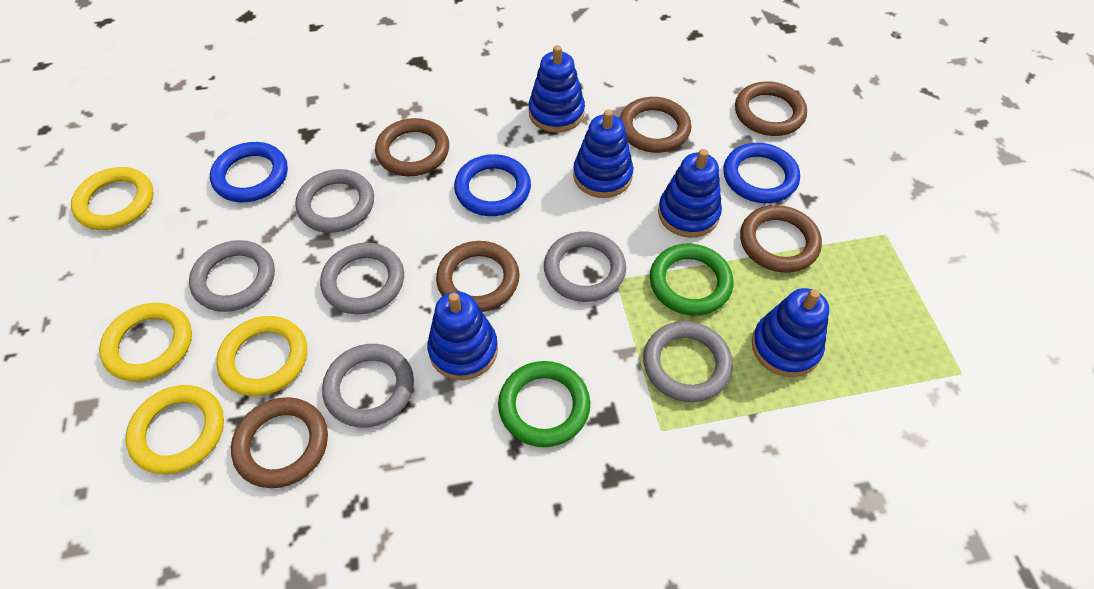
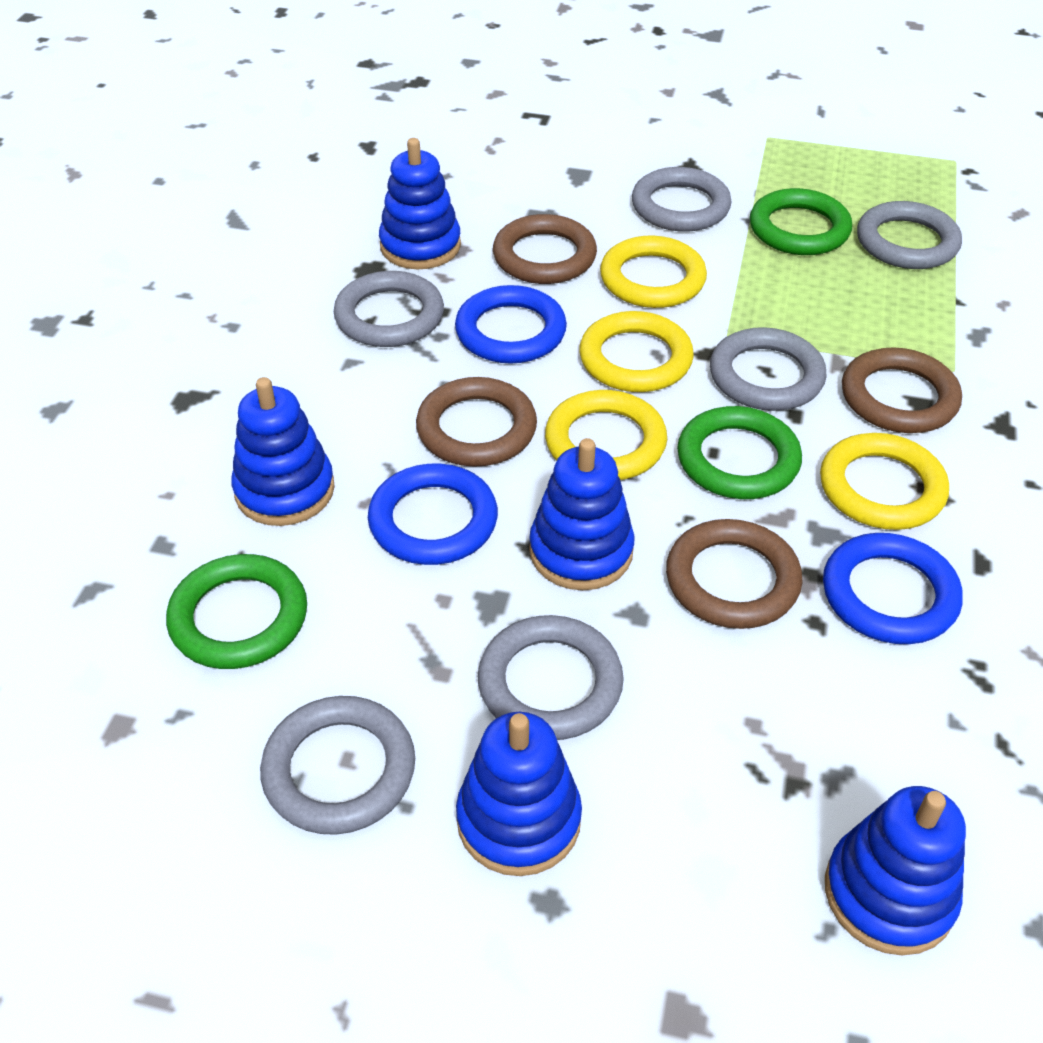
brown ring: 6 -> 4
green ring: 2 -> 3

